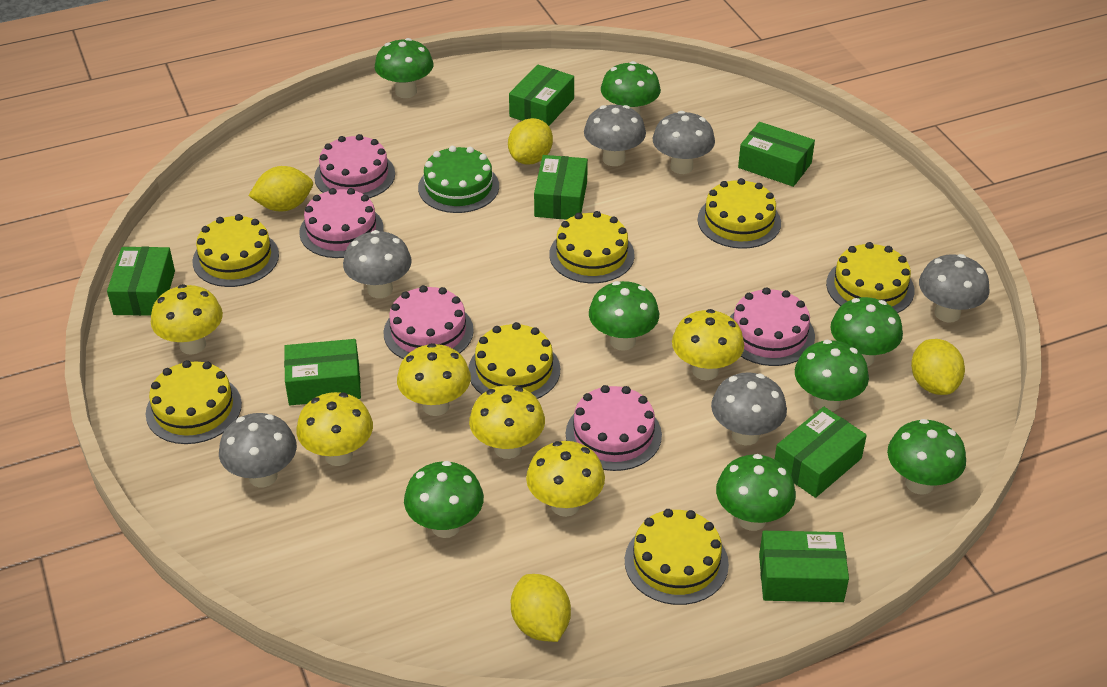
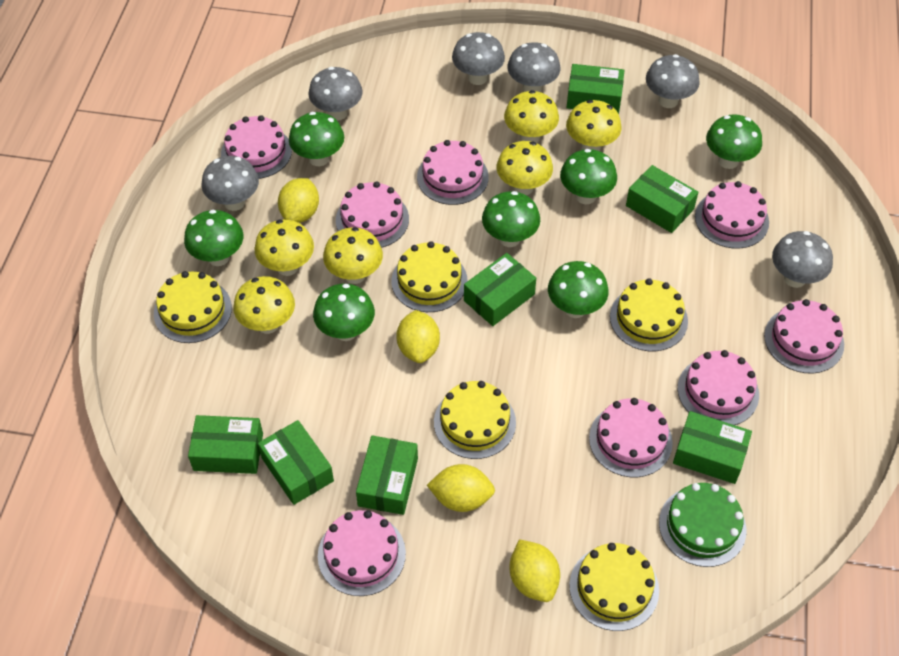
green mushroom: 8 -> 7
pink cake: 5 -> 8
yellow cake: 7 -> 5

